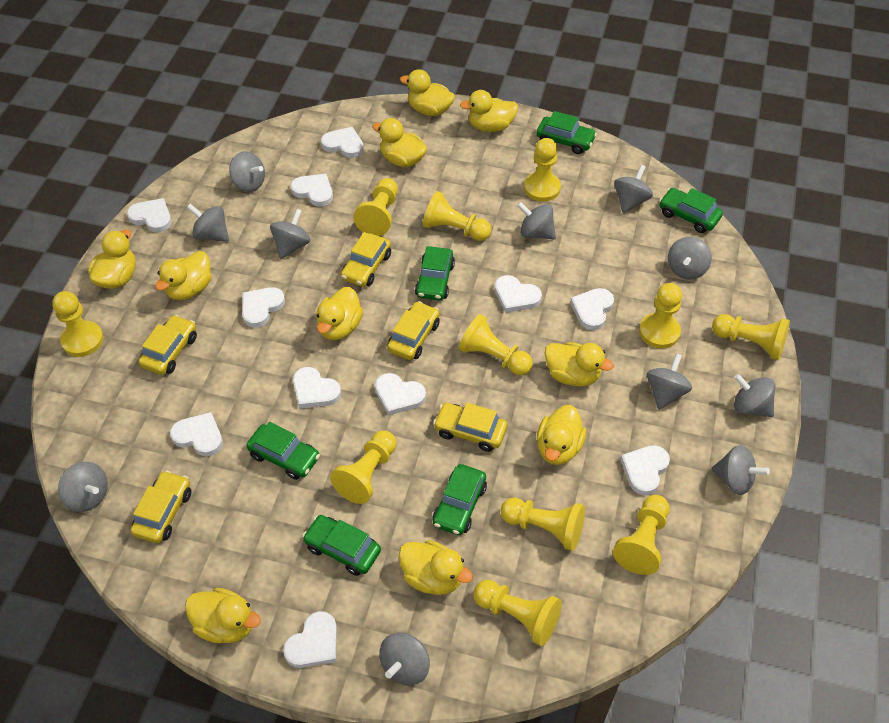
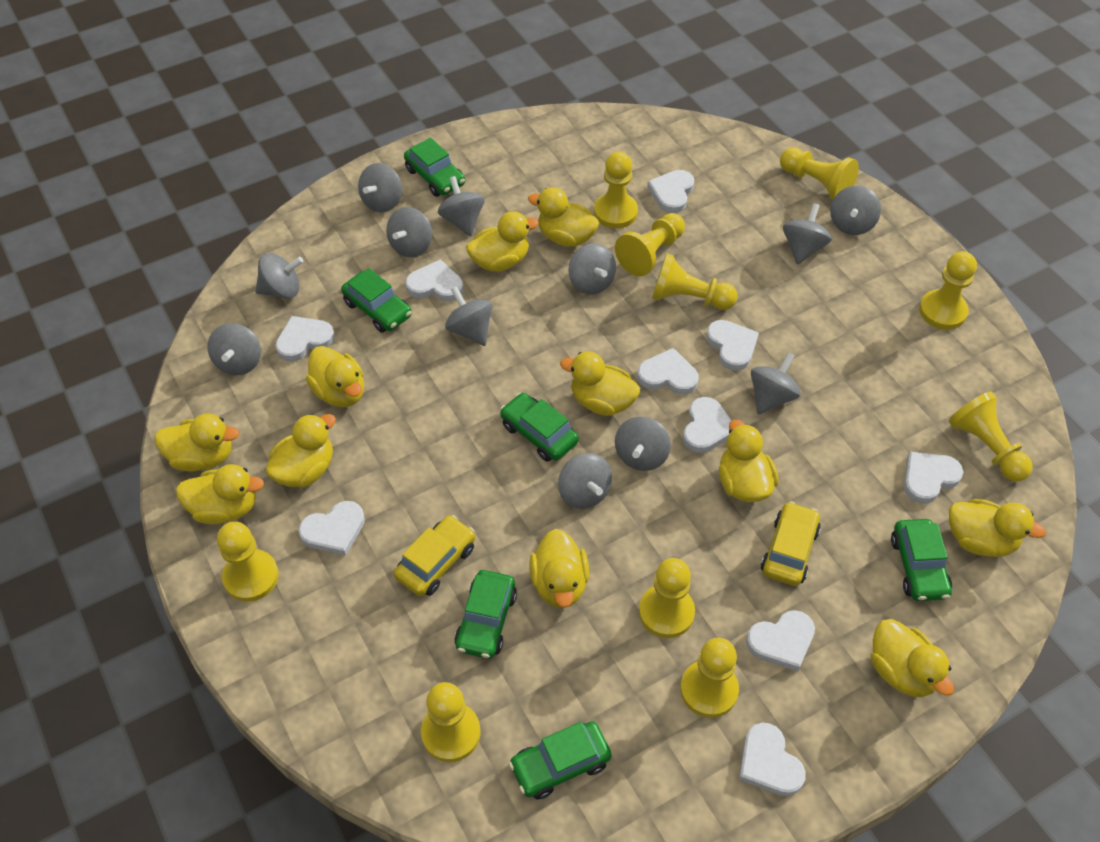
grey spinning top: 11 -> 12
white heart: 11 -> 10
yellow car: 5 -> 2
yellow duck: 10 -> 11
yellow pawn: 11 -> 10

